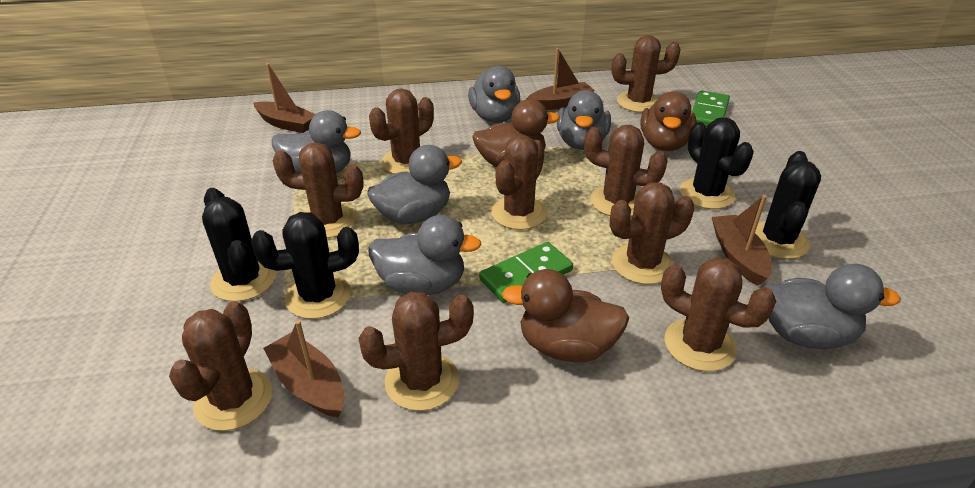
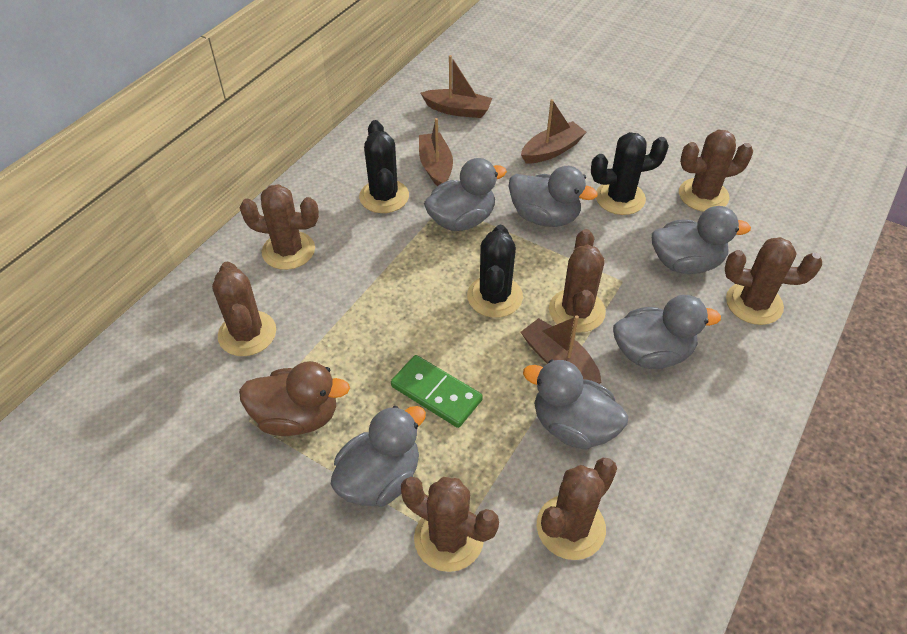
black cactus: 4 -> 3
brown cactus: 9 -> 7
brown duck: 3 -> 1
green domino: 2 -> 1

